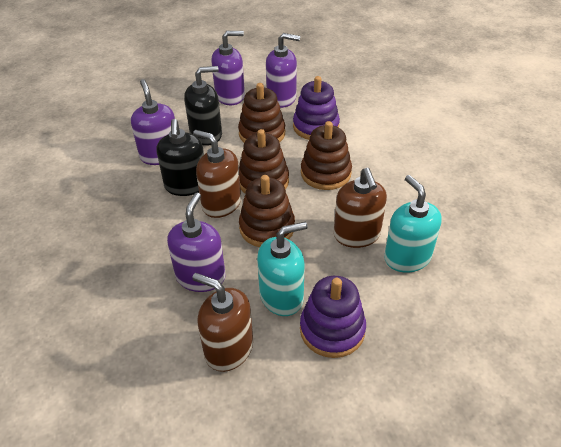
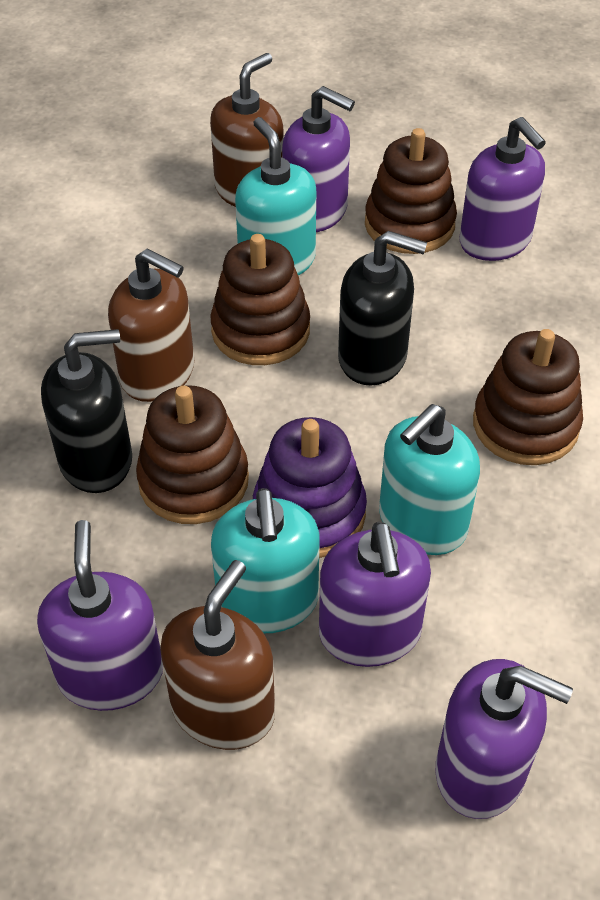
purple soap dispenser: 4 -> 5
purple stacking toy: 2 -> 1
turquoise soap dispenser: 2 -> 3

